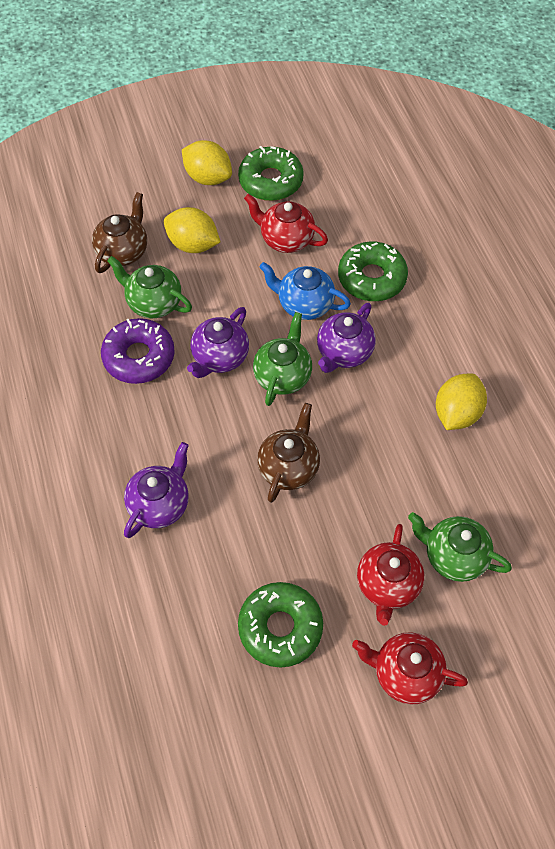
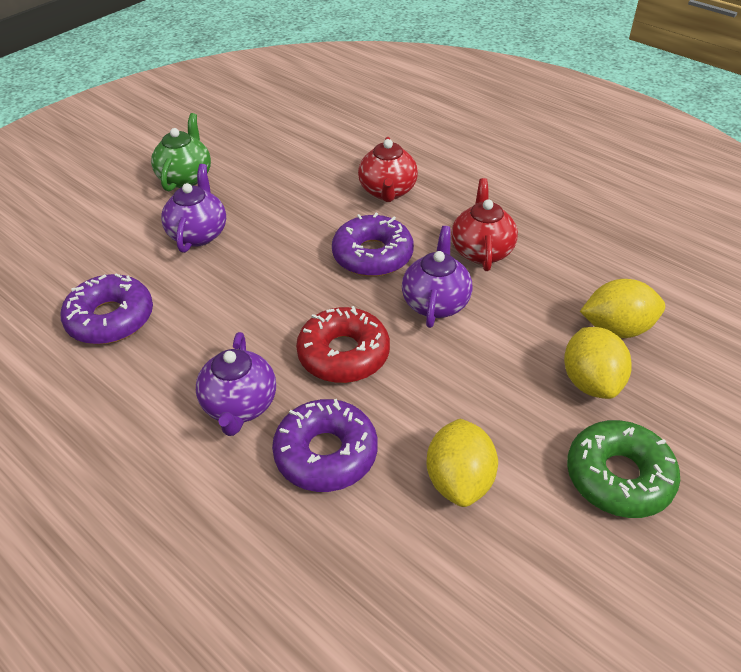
blue teapot: 1 -> 0
brown teapot: 2 -> 0
green donut: 3 -> 1
green teapot: 3 -> 1
purple donut: 1 -> 3
red donut: 0 -> 1
red teapot: 3 -> 2

